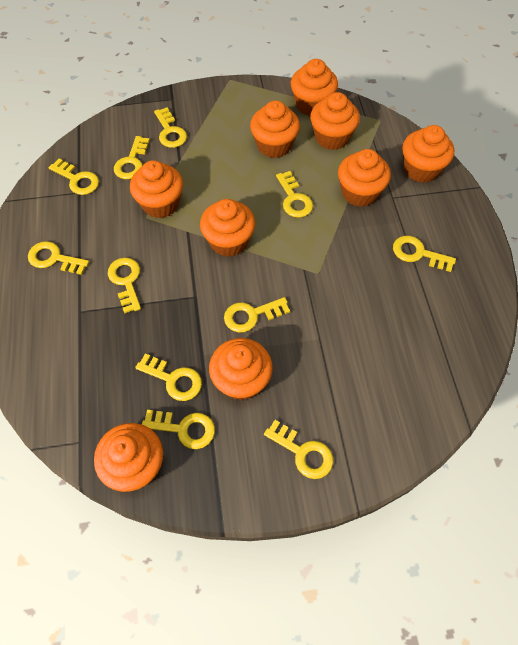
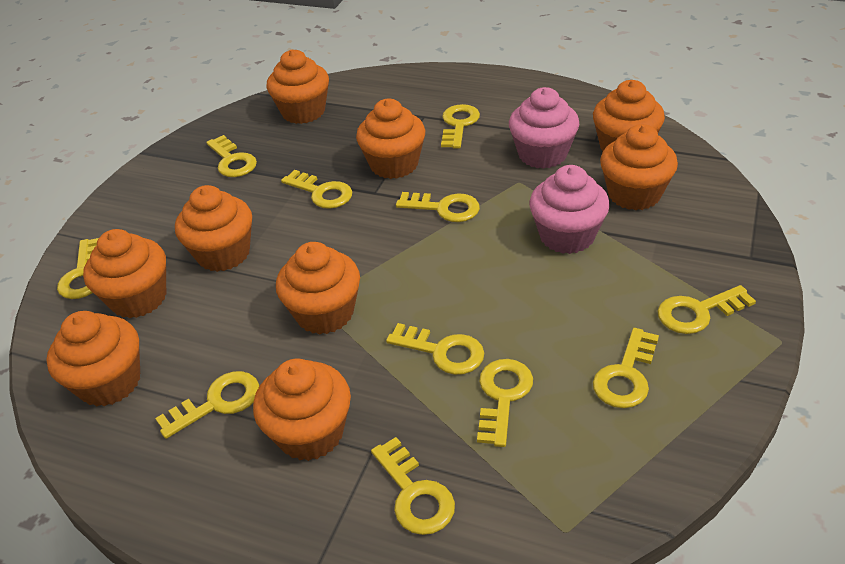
pink cupcake: 0 -> 2

